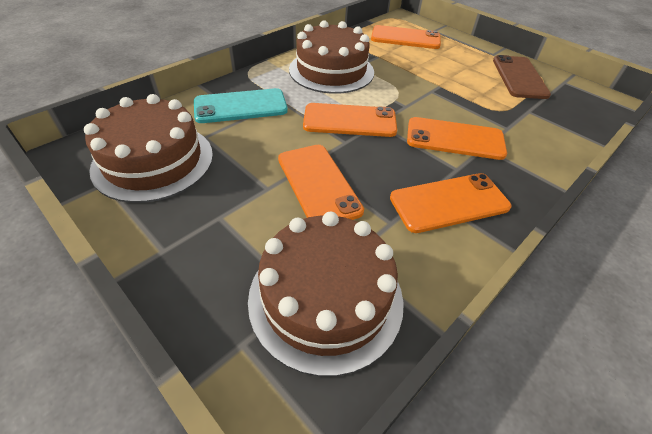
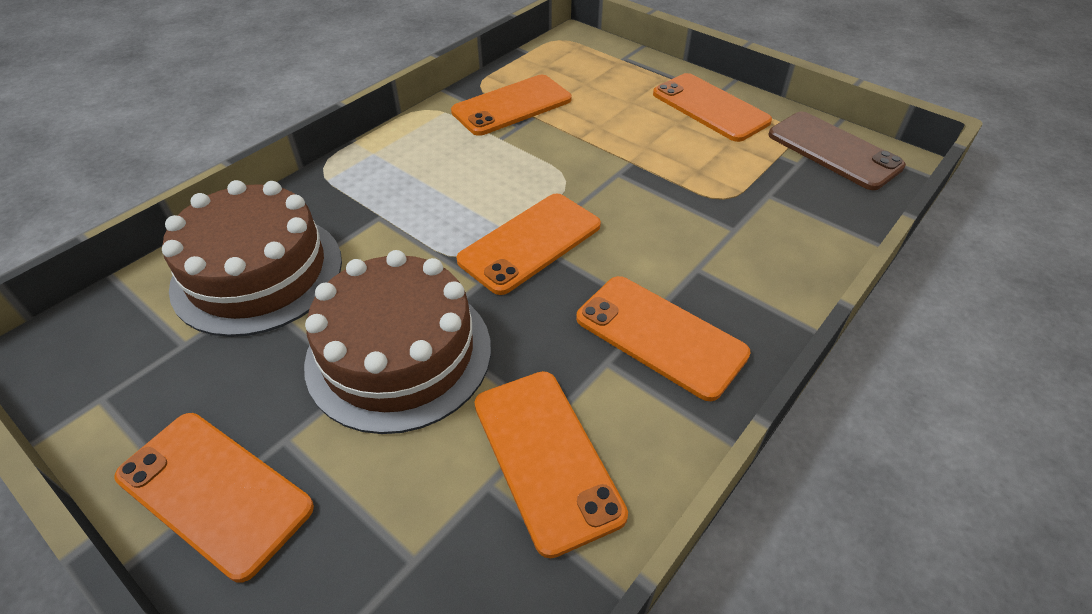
brown cake: 3 -> 2
orange phone: 5 -> 6
turquoise phone: 1 -> 0

